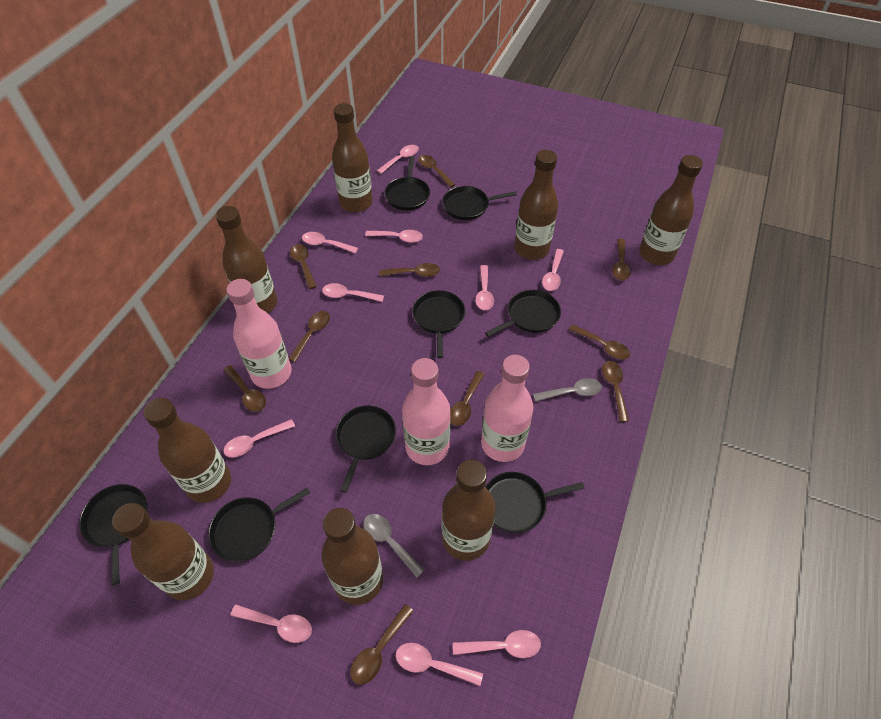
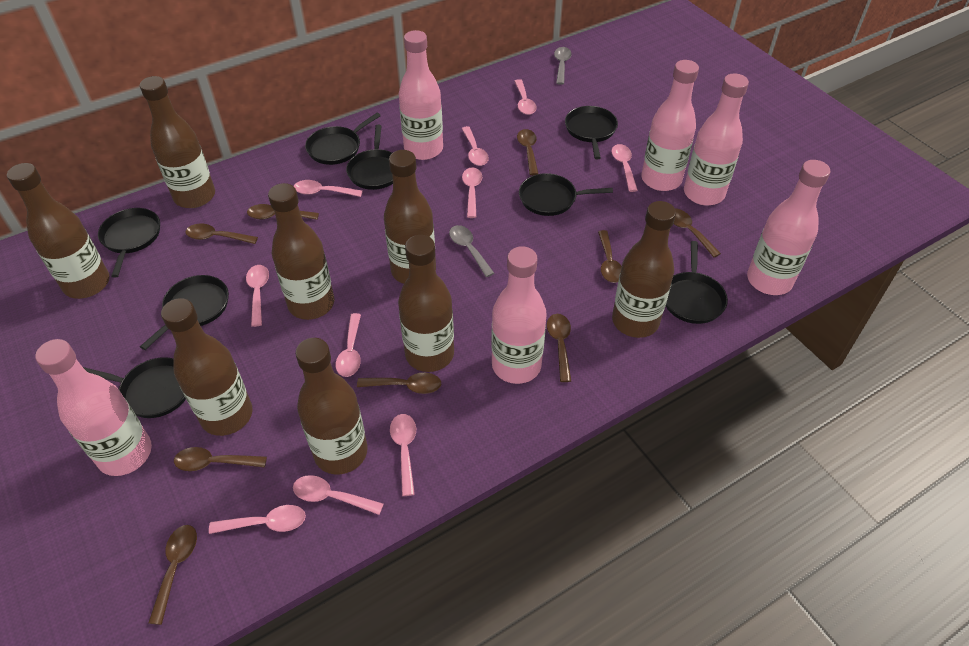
brown spoon: 10 -> 9
pink bottle: 3 -> 6

